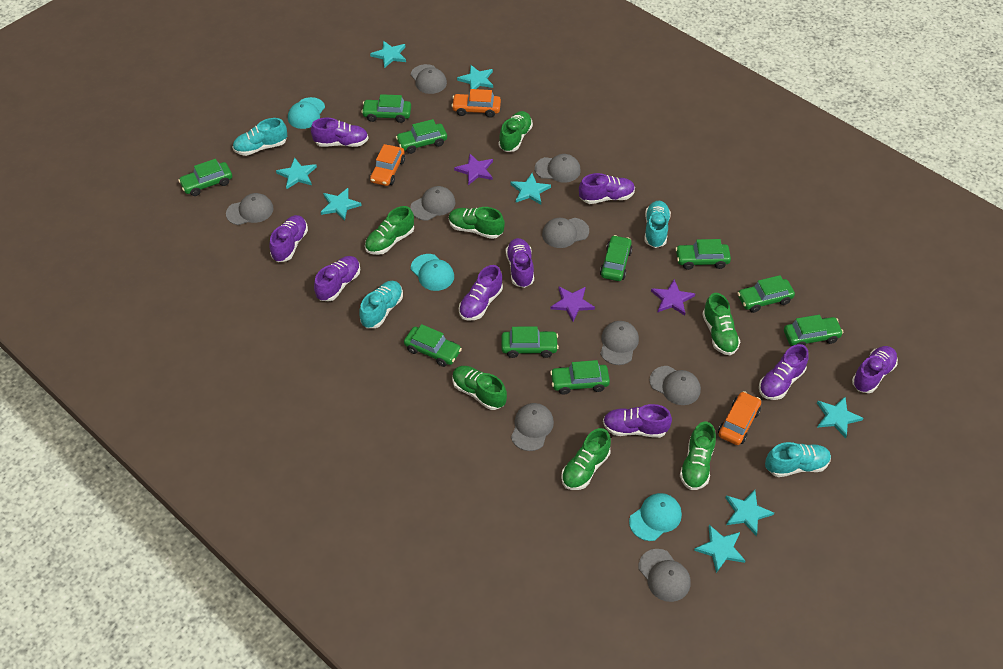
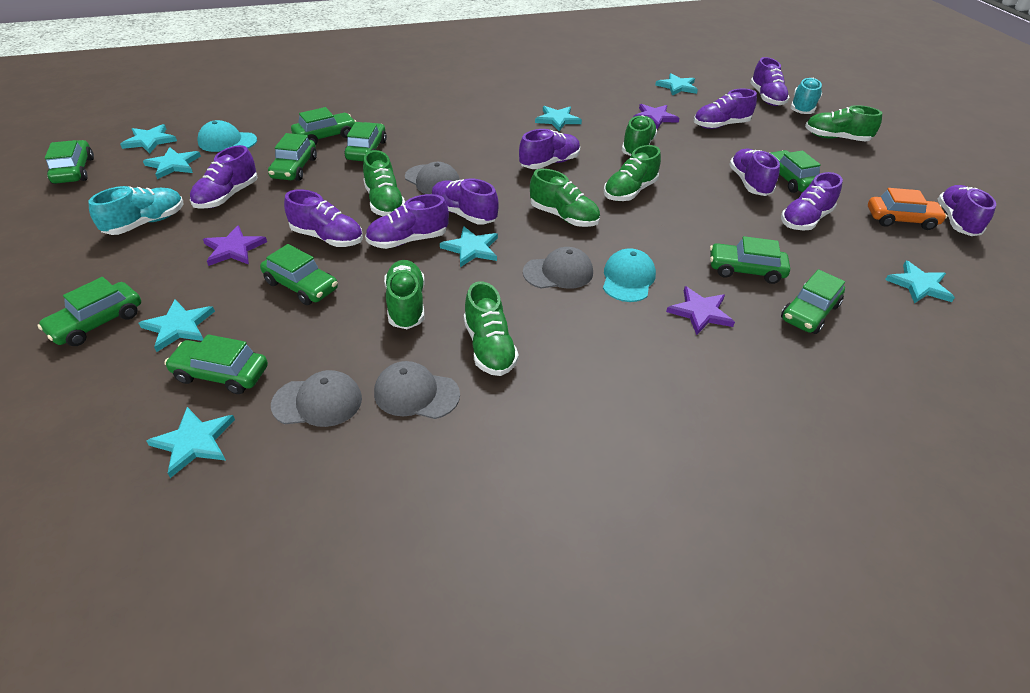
grey cap: 9 -> 4
orange car: 3 -> 1
purple shoe: 9 -> 10
turquoise cap: 3 -> 2
turquoise shoe: 4 -> 2

